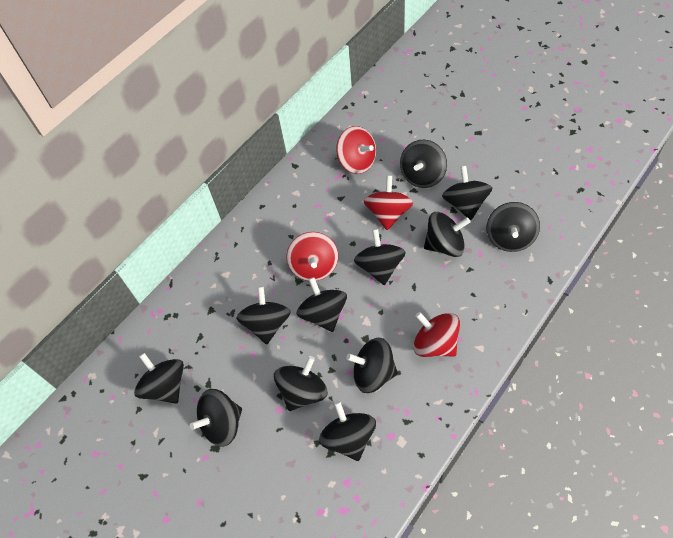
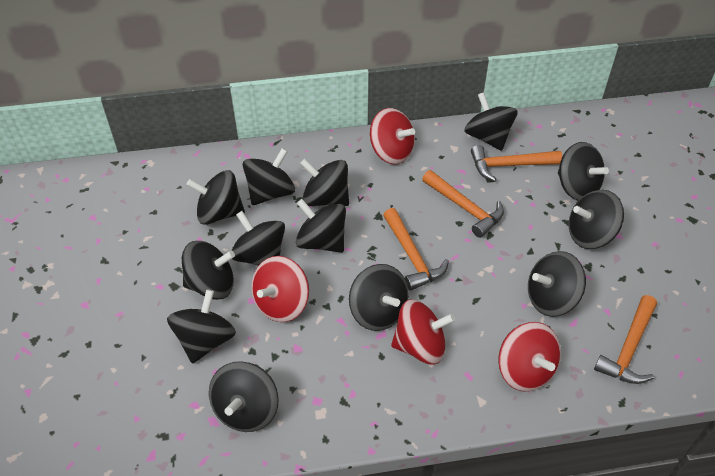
black spinning top: 12 -> 13
orange hammer: 0 -> 4

